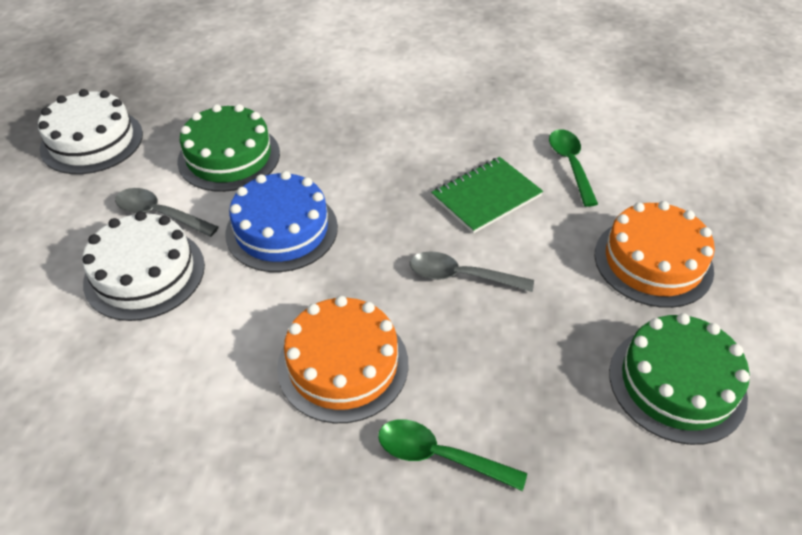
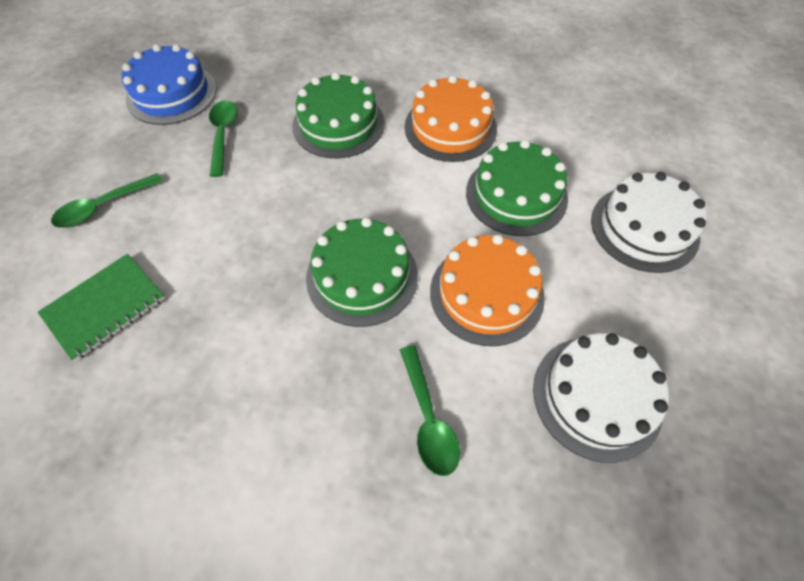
green cake: 2 -> 3
green spoon: 2 -> 3
grey spoon: 2 -> 0

